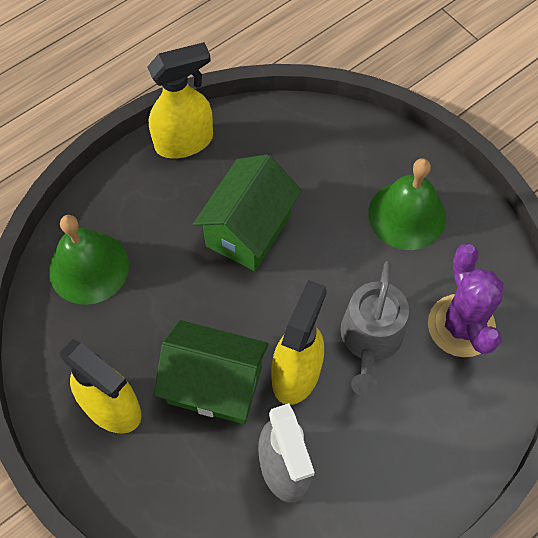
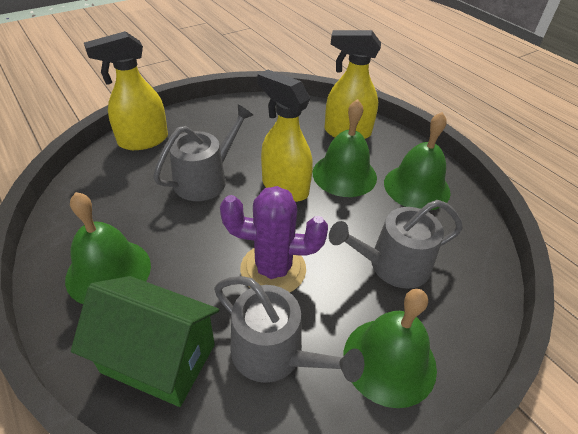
green bell: 2 -> 4
green house: 2 -> 1
grey spray bottle: 1 -> 0
grey watering can: 1 -> 3

